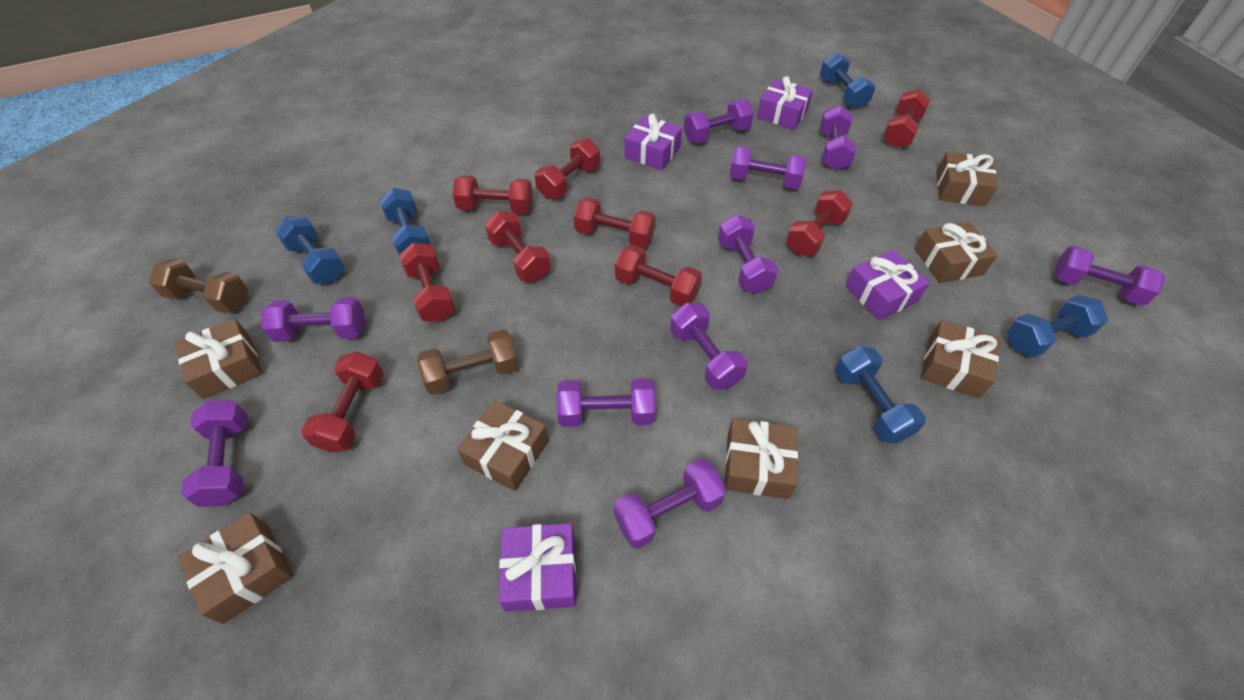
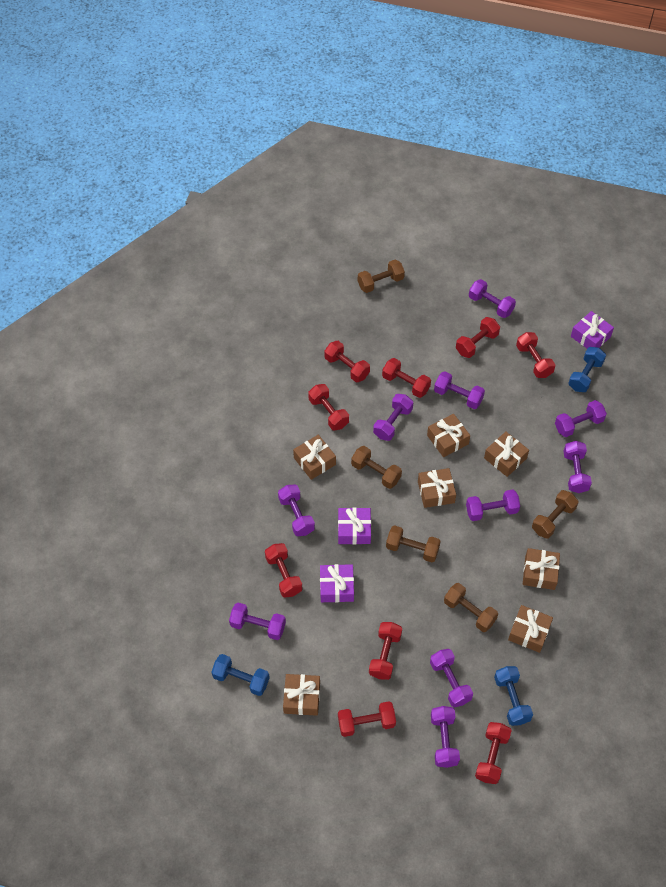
blue dumbbell: 5 -> 3
brown dumbbell: 2 -> 5
purple gift: 4 -> 3

